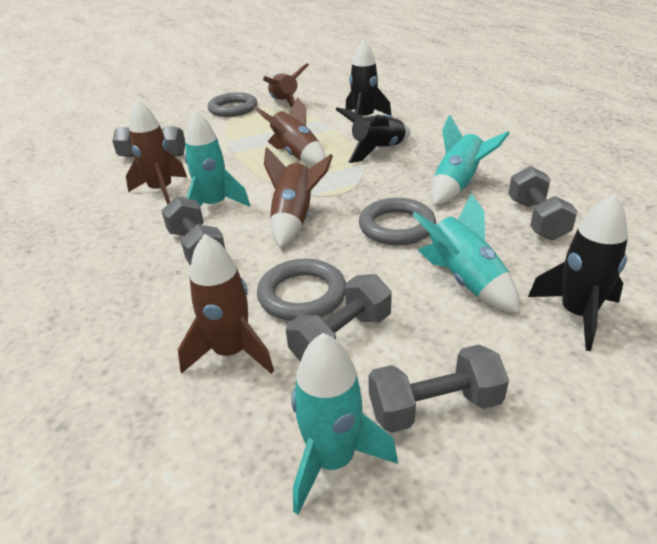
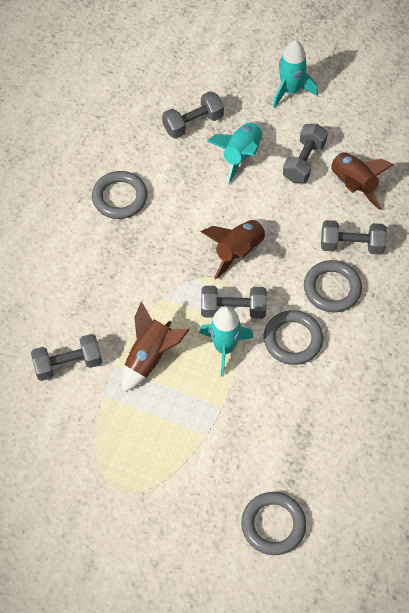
black rocket: 3 -> 0
brown rocket: 5 -> 3
grey ring: 3 -> 4
turquoise rocket: 4 -> 3

